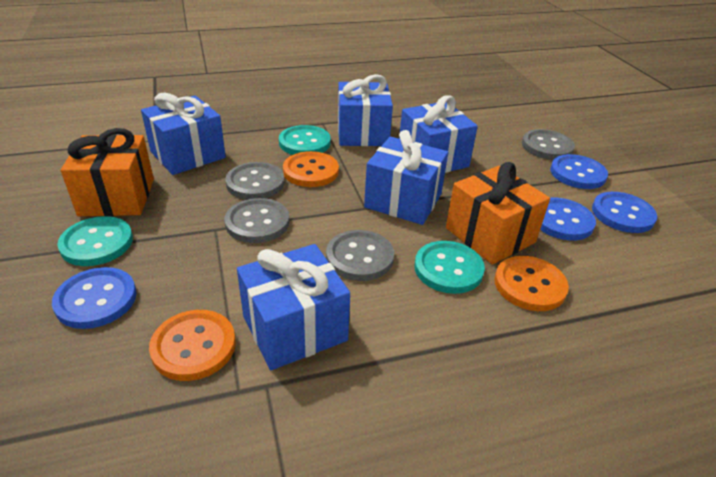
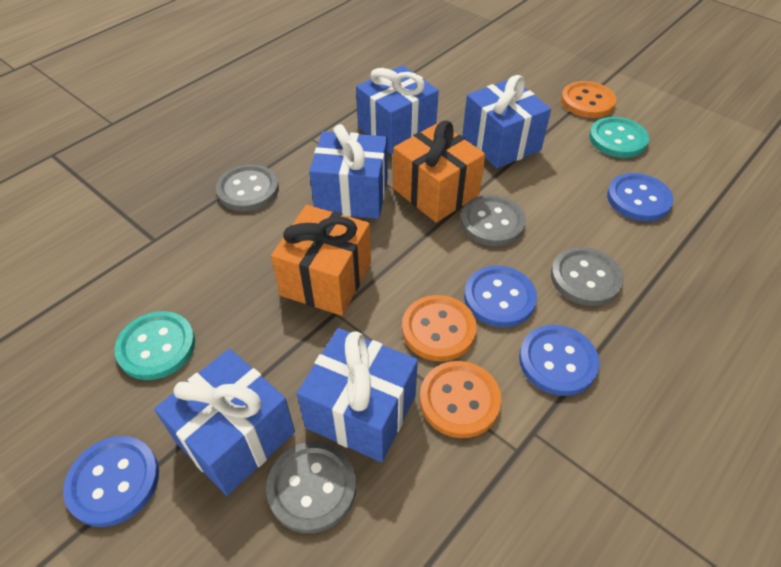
turquoise button: 3 -> 2

